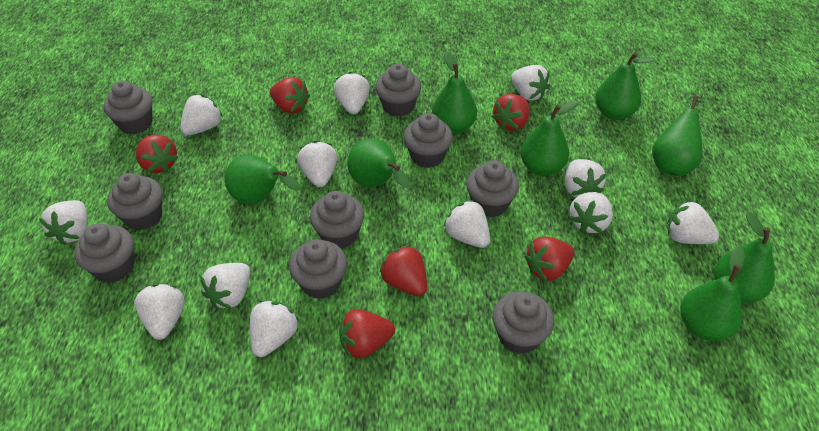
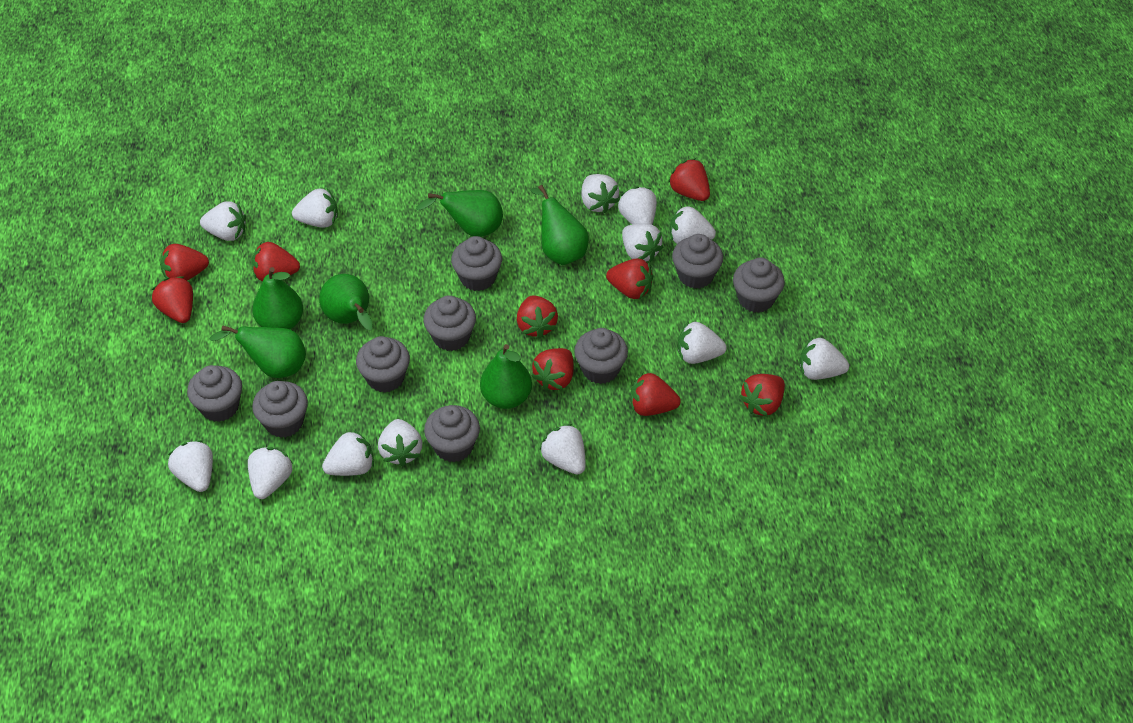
green pear: 8 -> 6
red strawberry: 6 -> 9
white strawberry: 12 -> 13

